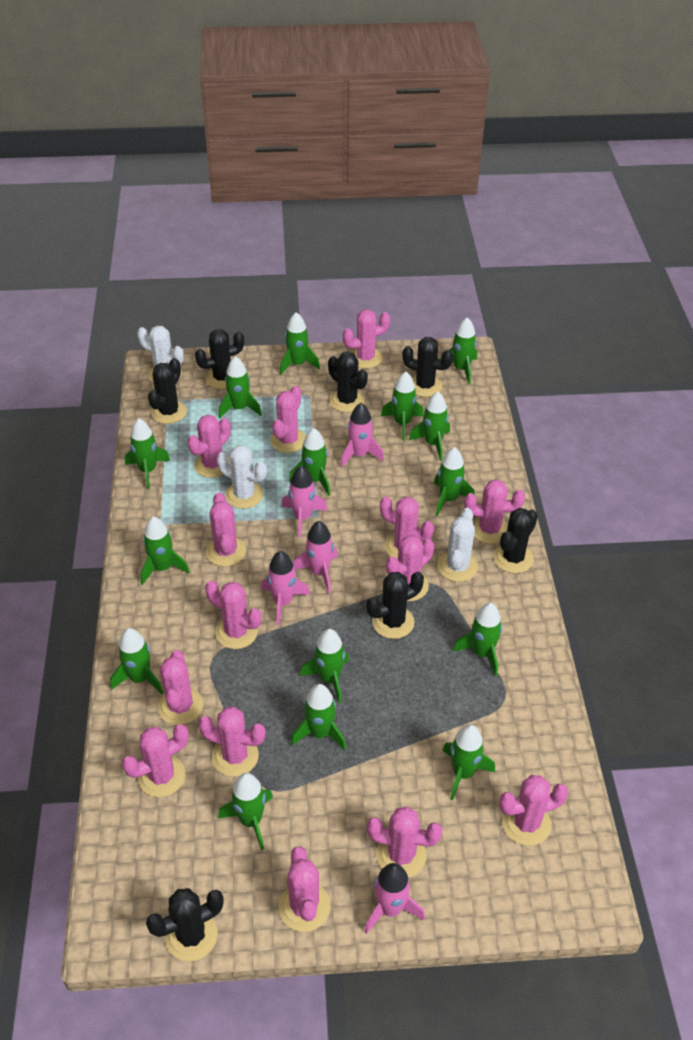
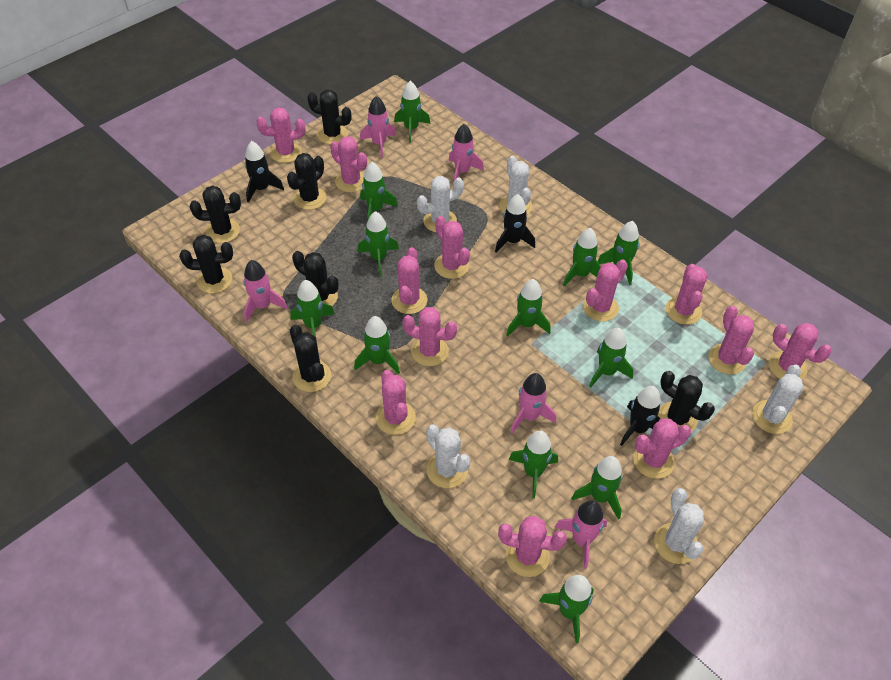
black rocket: 0 -> 3
green rocket: 15 -> 12
pink cactus: 14 -> 12
white cactus: 3 -> 5

